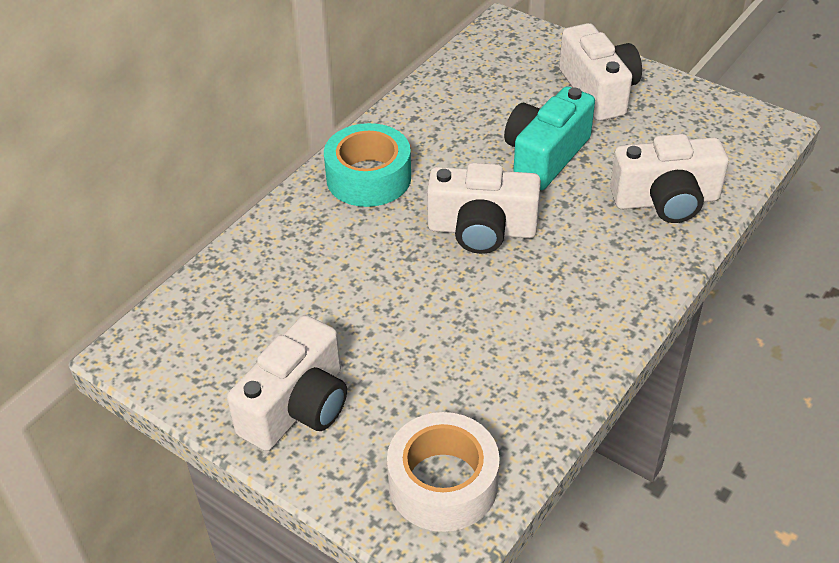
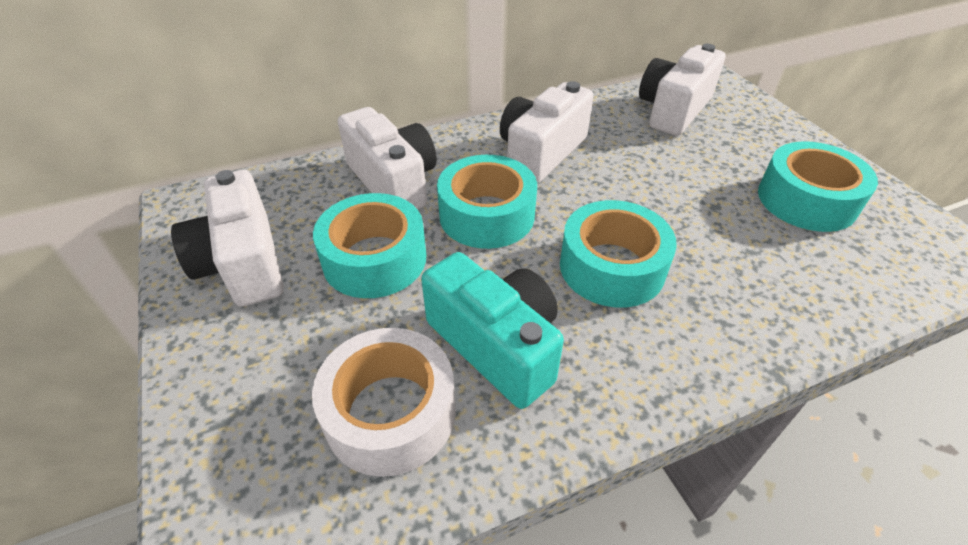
turquoise tape: 1 -> 4

